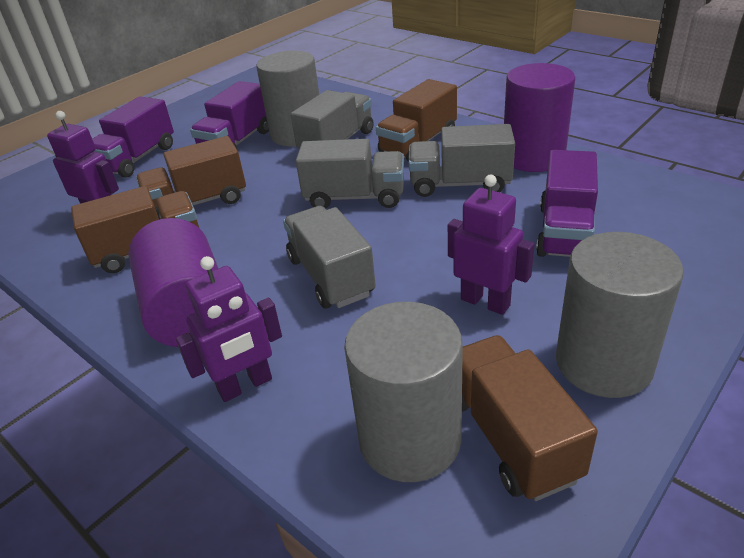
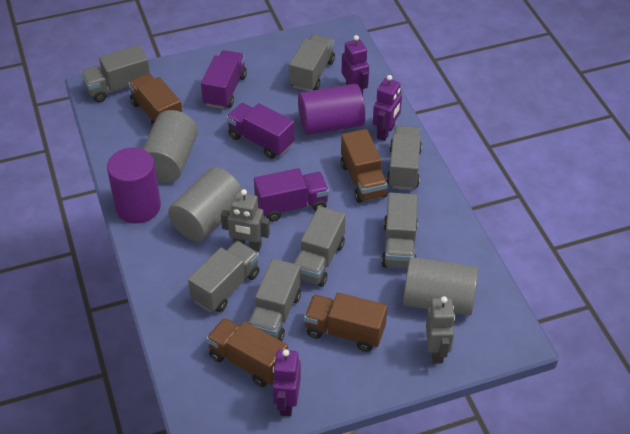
grey robot: 0 -> 2
grey truck: 4 -> 7

